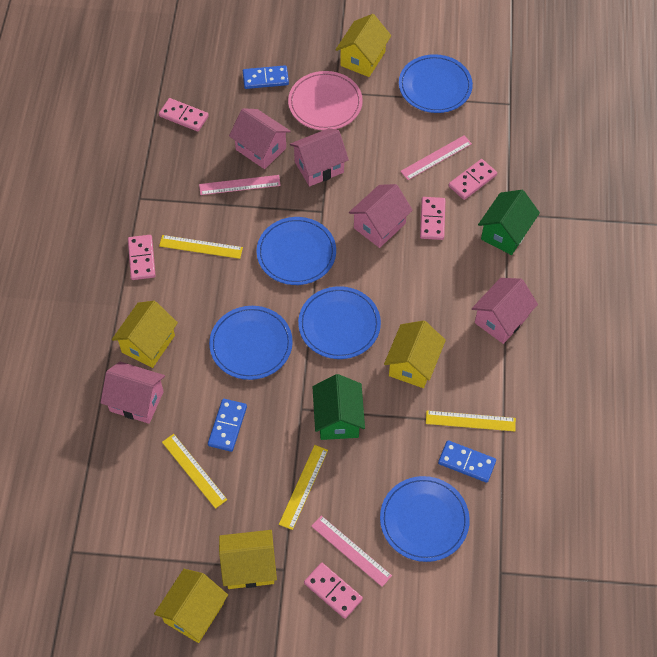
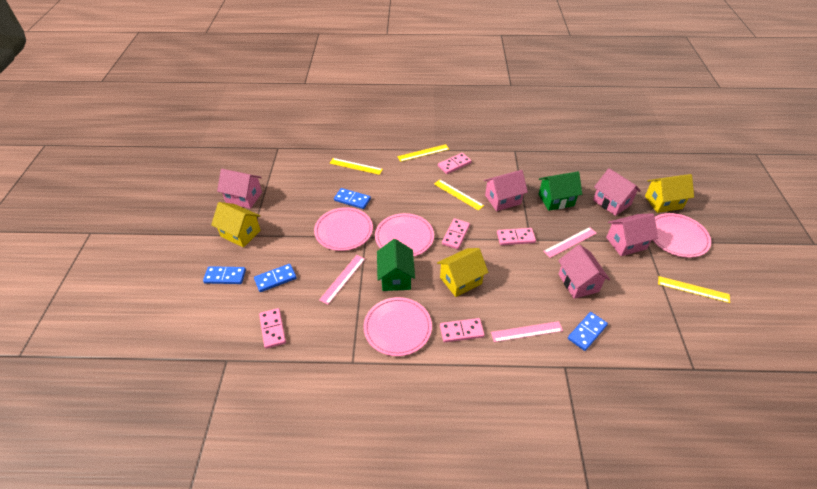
blue domino: 3 -> 4
blue plate: 5 -> 0
pink plate: 1 -> 4
yellow house: 5 -> 3

